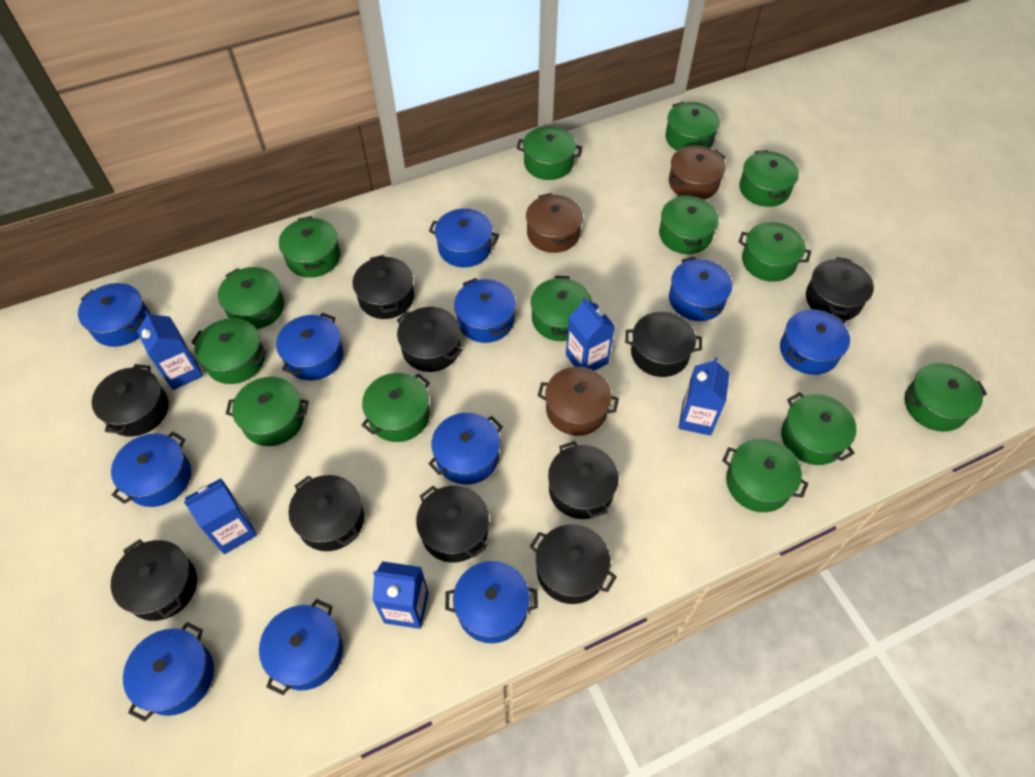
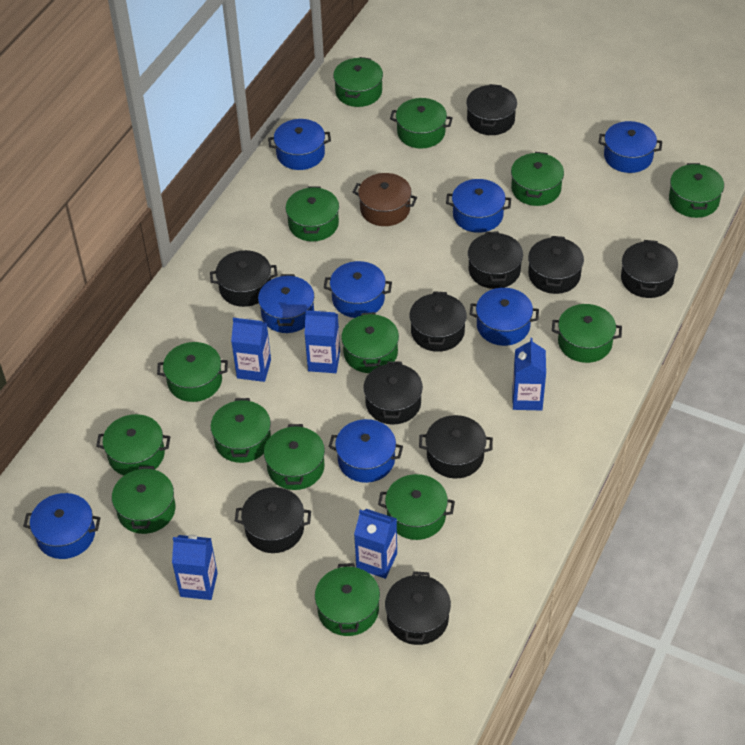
blue pot: 11 -> 8
brown pot: 3 -> 1

